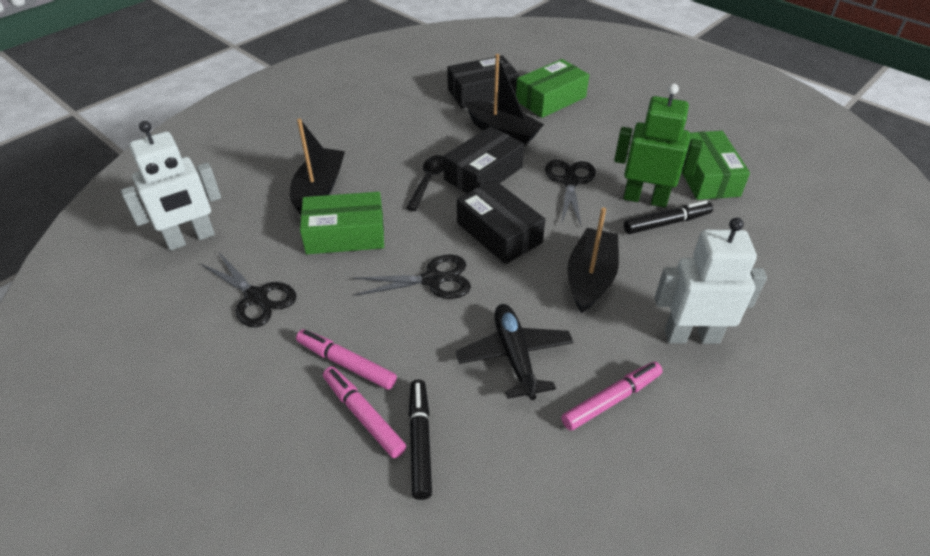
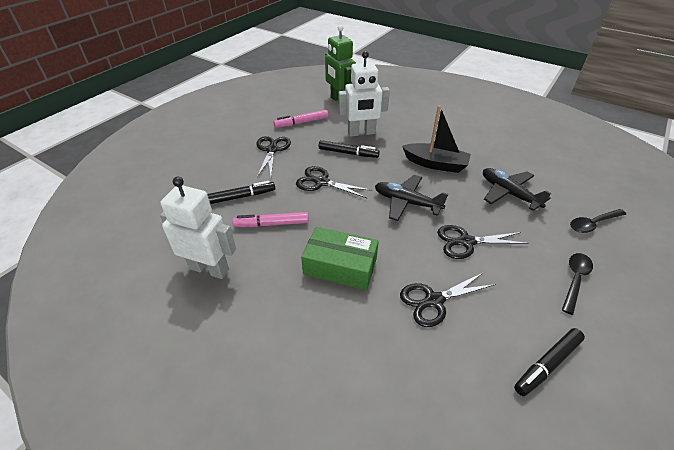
black boat: 3 -> 1
black box: 3 -> 0
black marker: 2 -> 3
black plane: 1 -> 2
black scissors: 3 -> 4
black spoon: 1 -> 2
green box: 3 -> 1
pink marker: 3 -> 2

